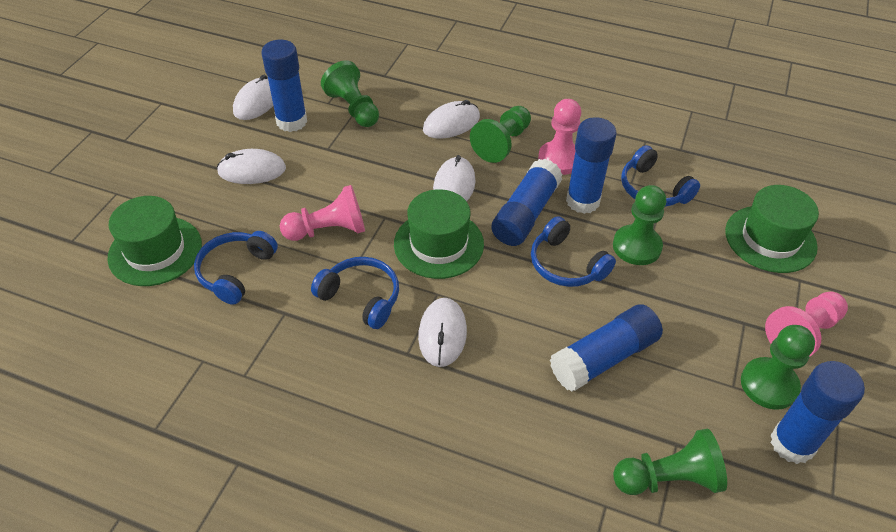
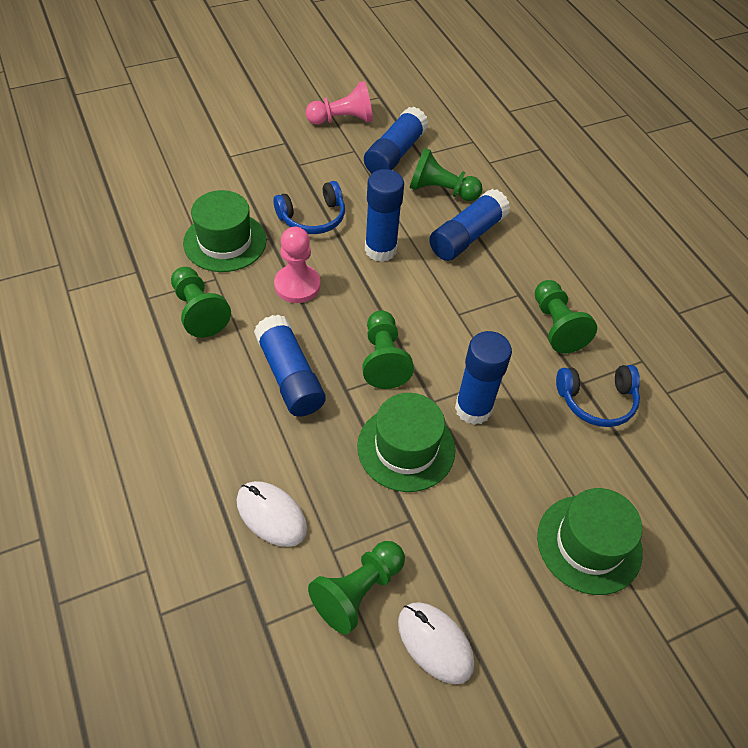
blue headphones: 4 -> 2
pink pawn: 3 -> 2
white mouse: 5 -> 2

